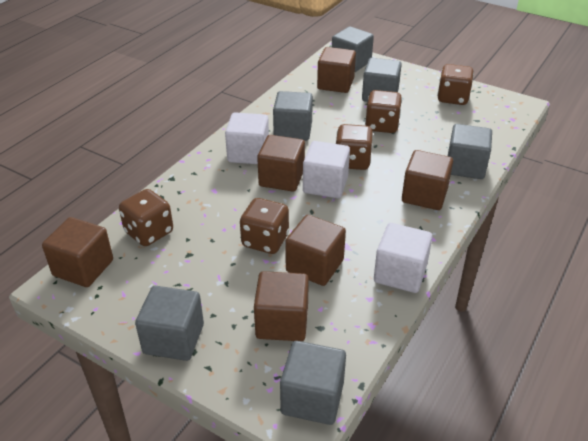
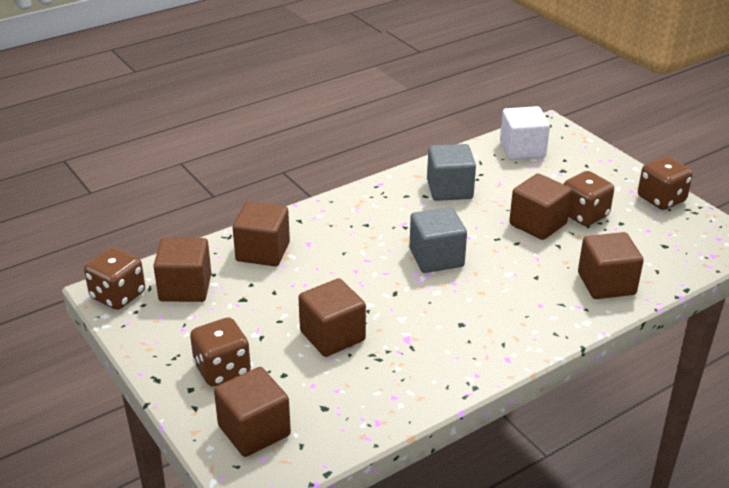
brown dice: 5 -> 4
grey cube: 6 -> 2
white cube: 3 -> 1

